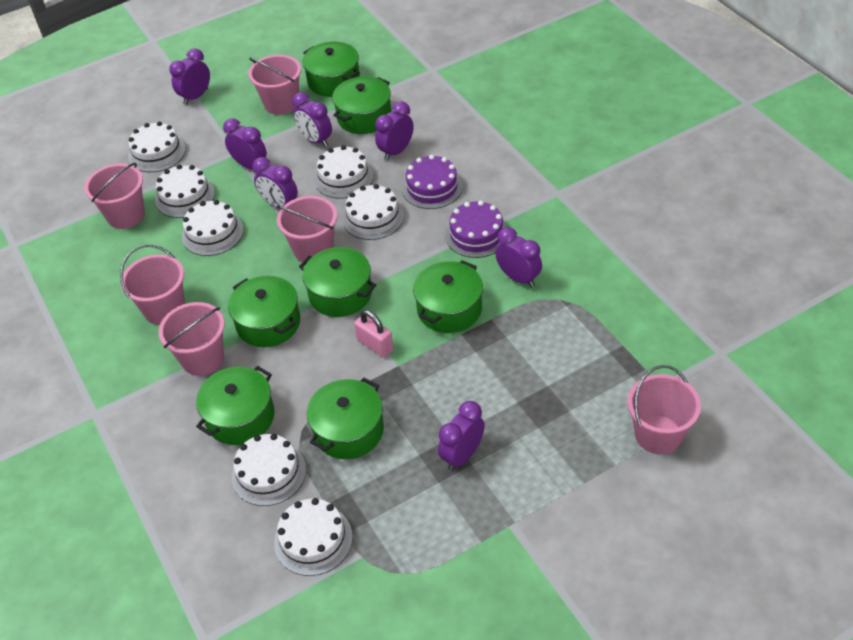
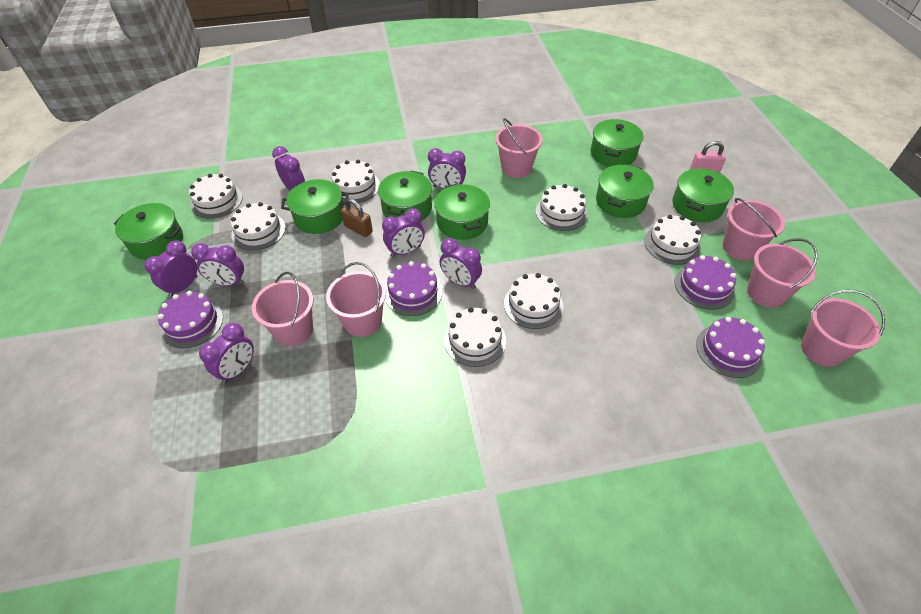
brown padlock: 0 -> 1
purple cake: 2 -> 4

